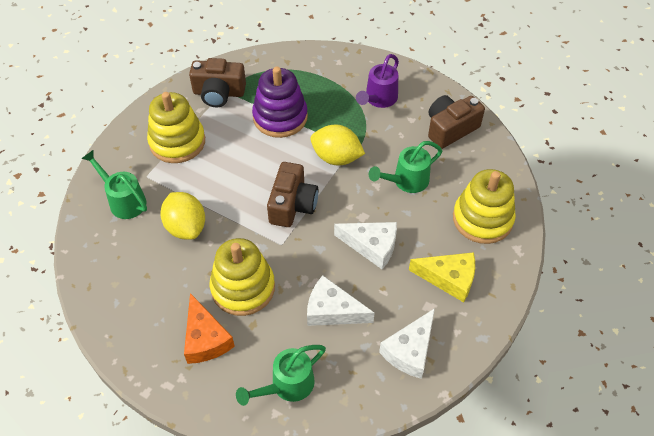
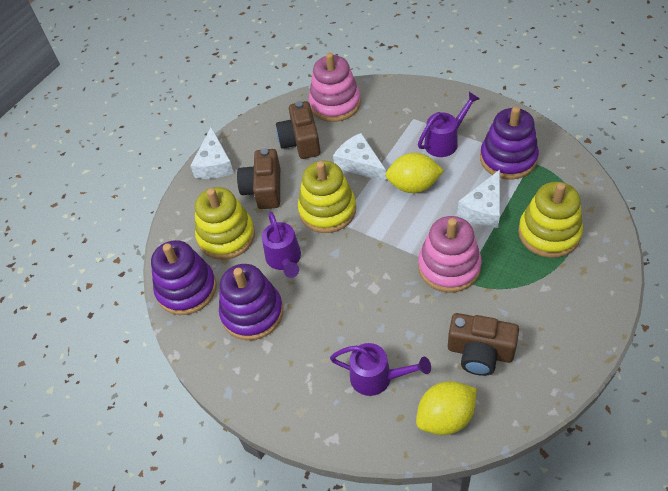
green watering can: 3 -> 0
orange cheese: 1 -> 0
pink stacking toy: 0 -> 2
purple stacking toy: 1 -> 3
purple watering can: 1 -> 3
yellow cheese: 1 -> 0

